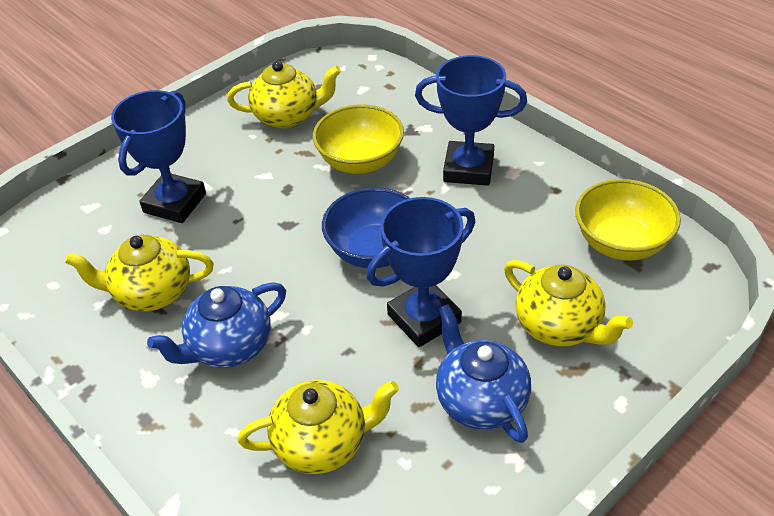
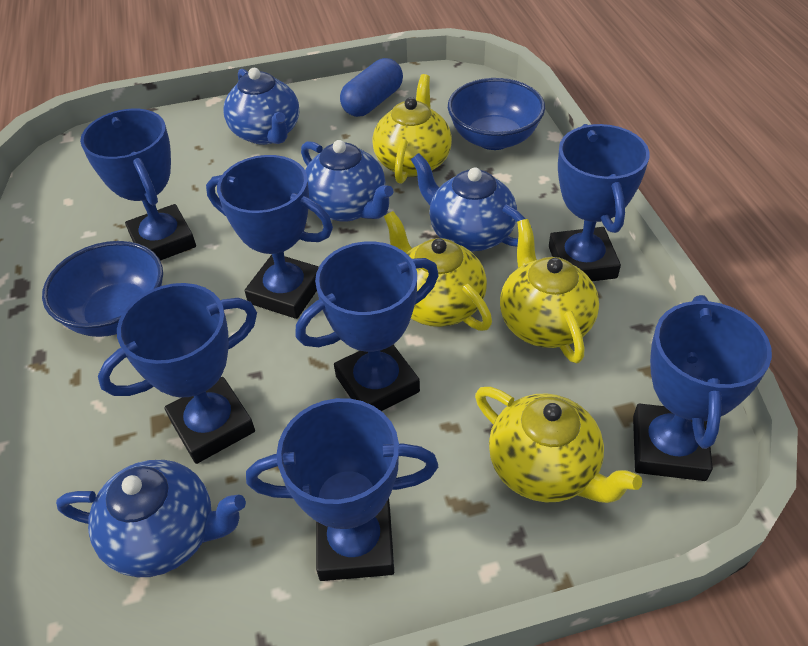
blue bowl: 1 -> 2
blue capsule: 0 -> 1
blue teapot: 2 -> 4
blue trophy: 3 -> 7
yellow bowl: 2 -> 0

